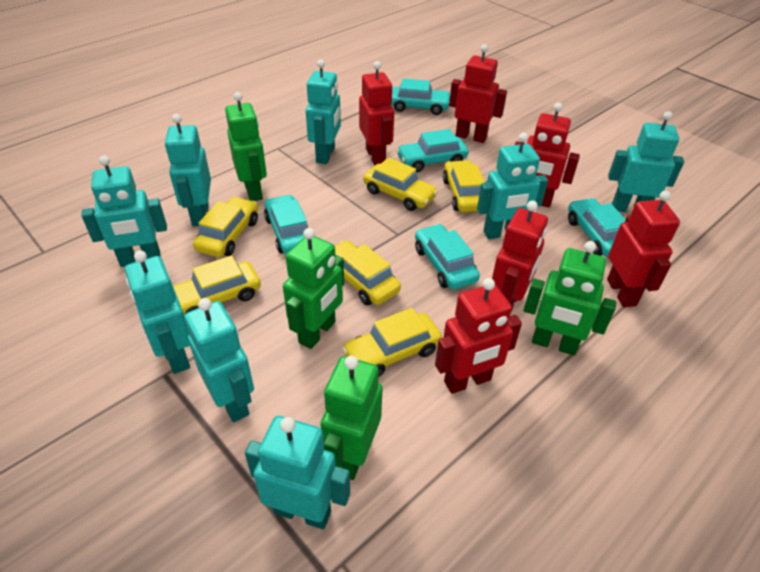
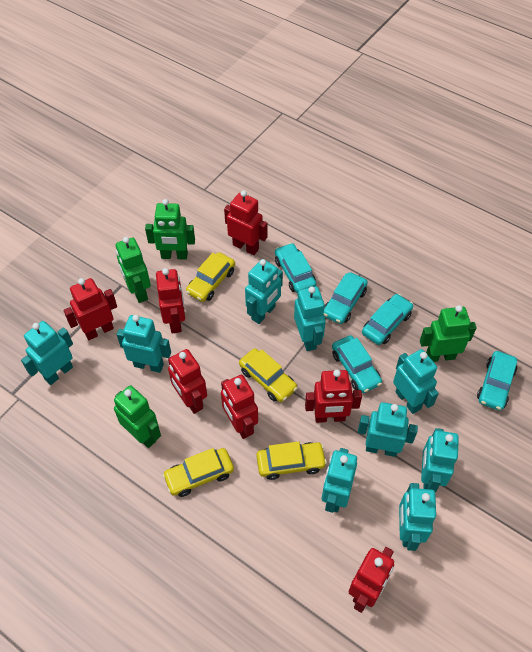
red robot: 6 -> 7
turquoise robot: 8 -> 9
yellow car: 6 -> 4

